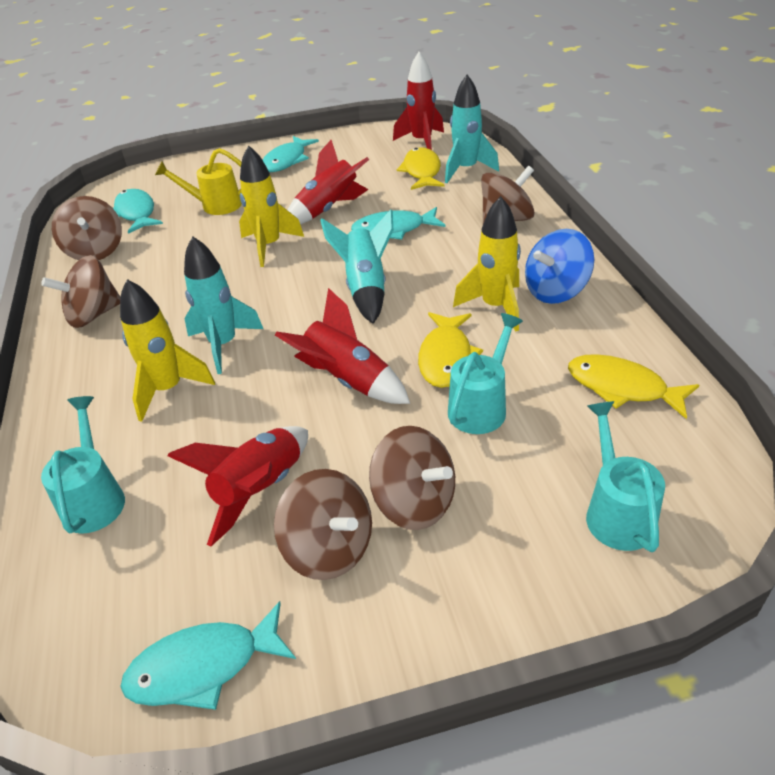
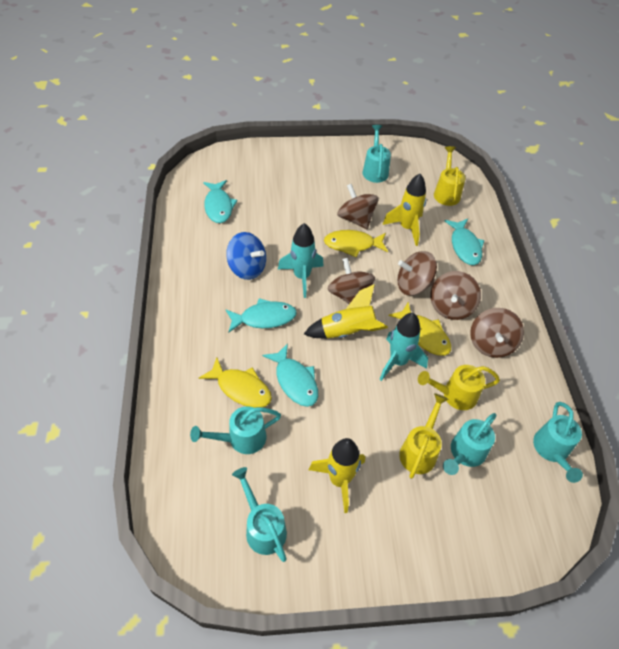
red rocket: 4 -> 0
turquoise rocket: 3 -> 2
turquoise watering can: 3 -> 5
yellow watering can: 1 -> 3

